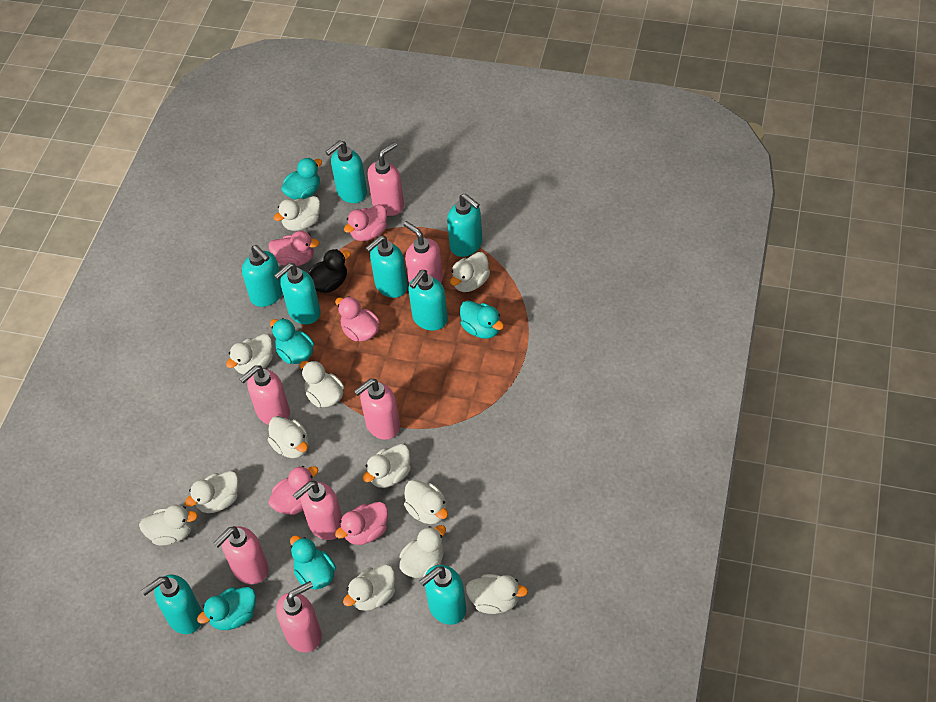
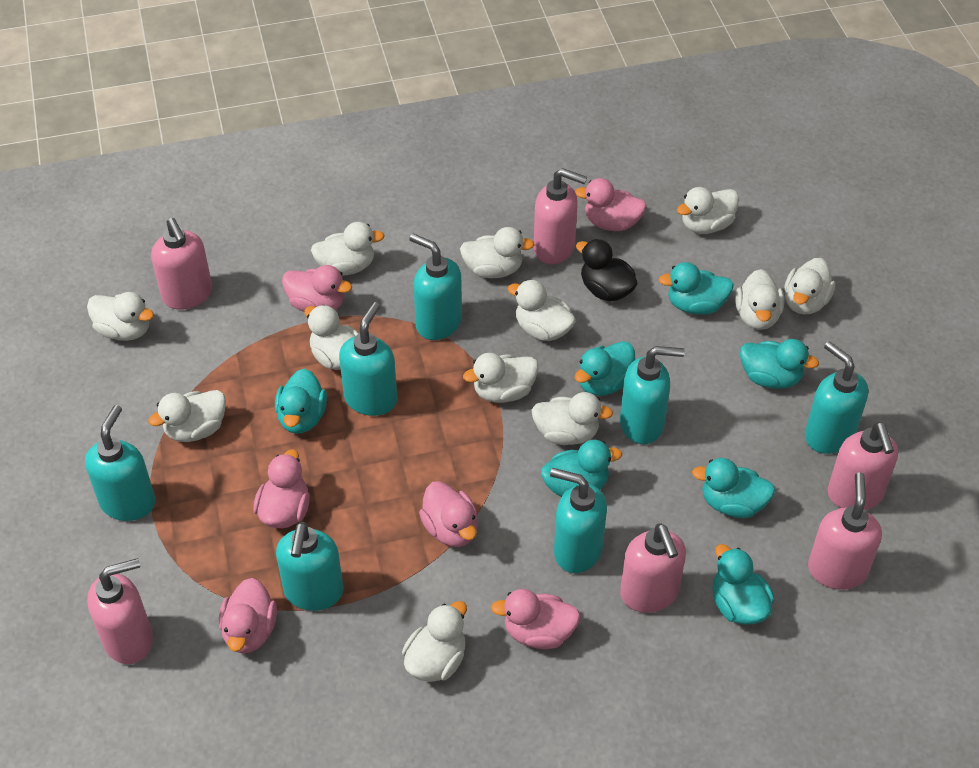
pink duck: 5 -> 6
pink soap dispenser: 7 -> 6
turquoise duck: 5 -> 7
turquoise soap dispenser: 8 -> 7

